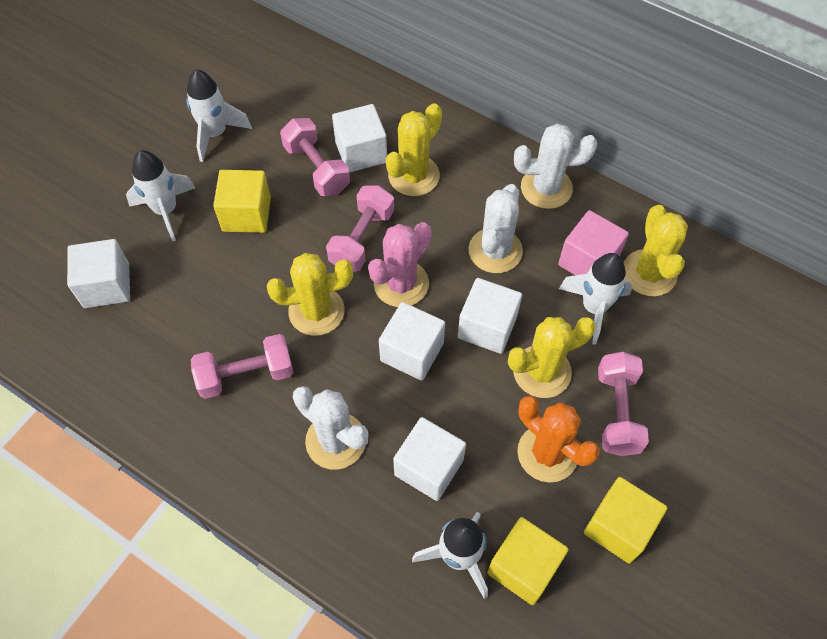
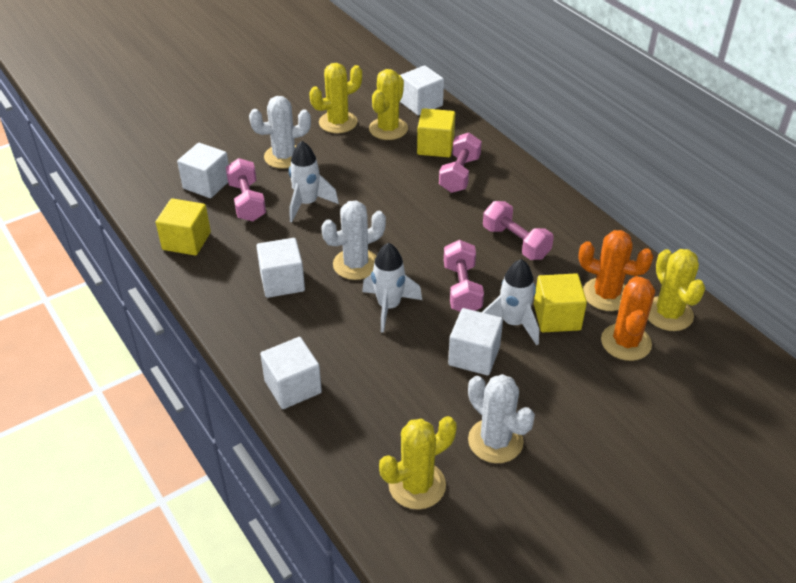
orange cactus: 1 -> 2
pink cactus: 1 -> 0
pink cube: 1 -> 0
white rocket: 4 -> 3

